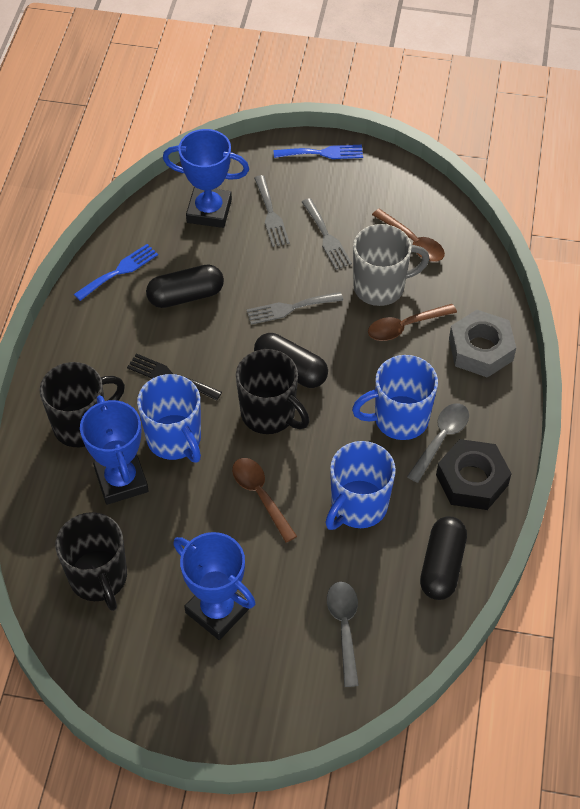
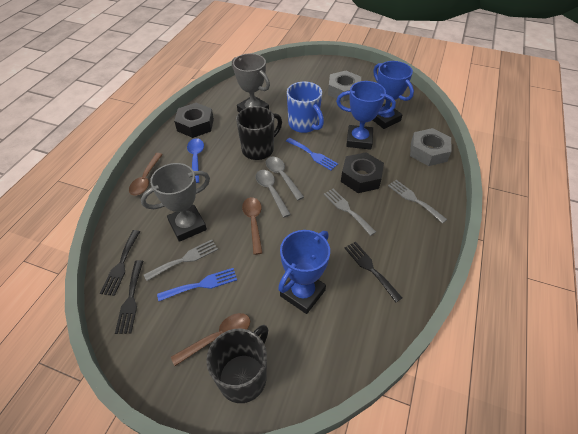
black capsule: 3 -> 0
black fork: 1 -> 3
black mug: 3 -> 2
black nut: 1 -> 2
blue mug: 3 -> 1
blue spoon: 0 -> 1
grey mug: 1 -> 0
grey nut: 1 -> 2
grey trophy: 0 -> 2

